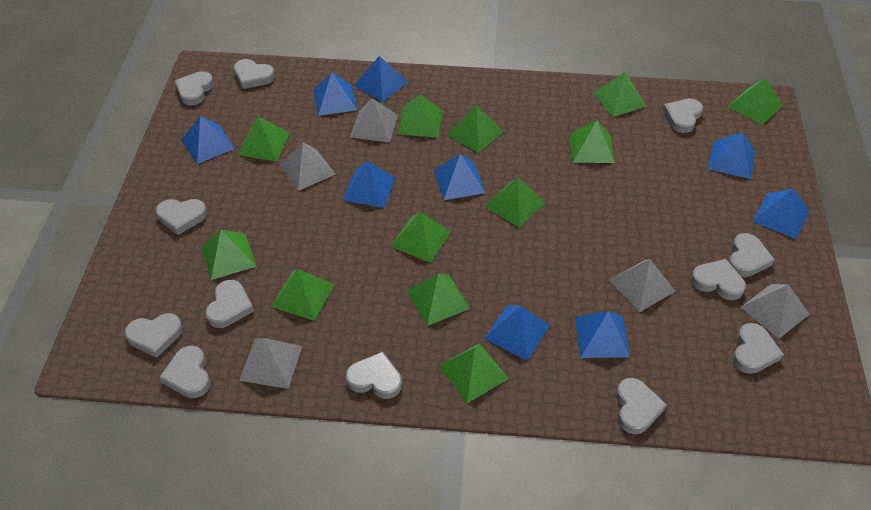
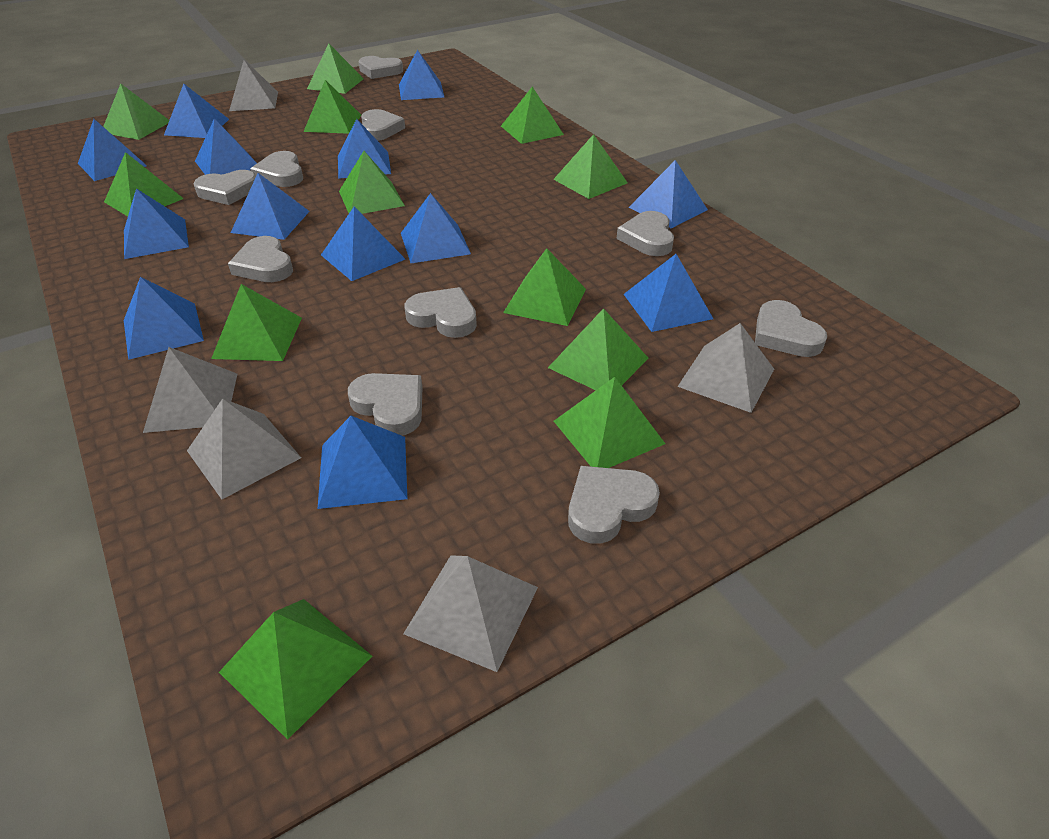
blue pyramid: 9 -> 13
grey heart: 12 -> 10

